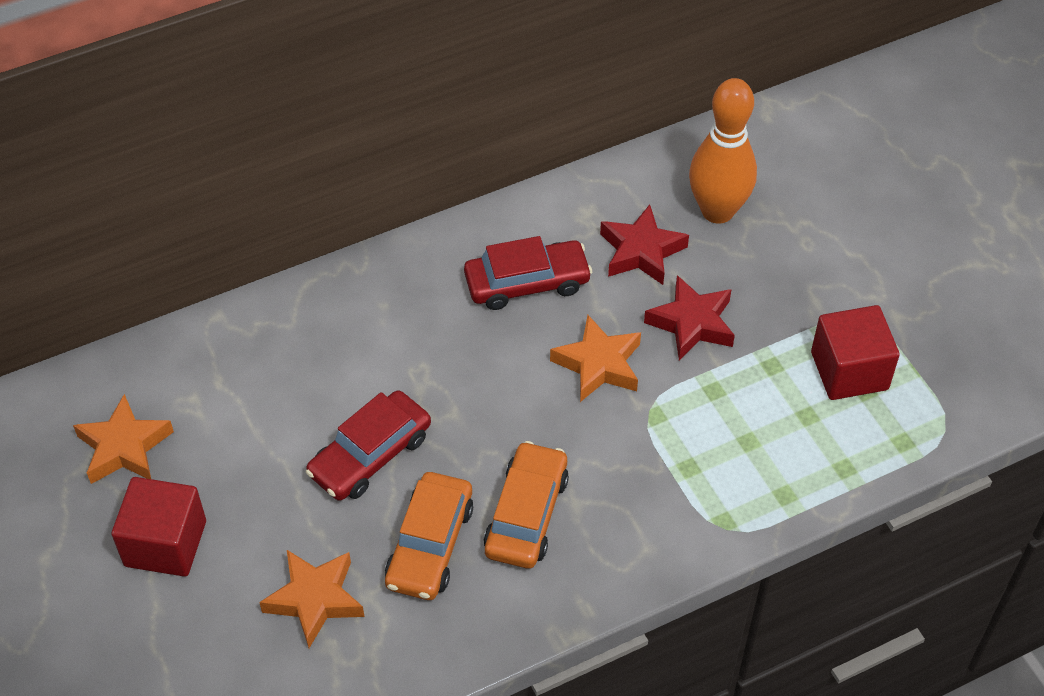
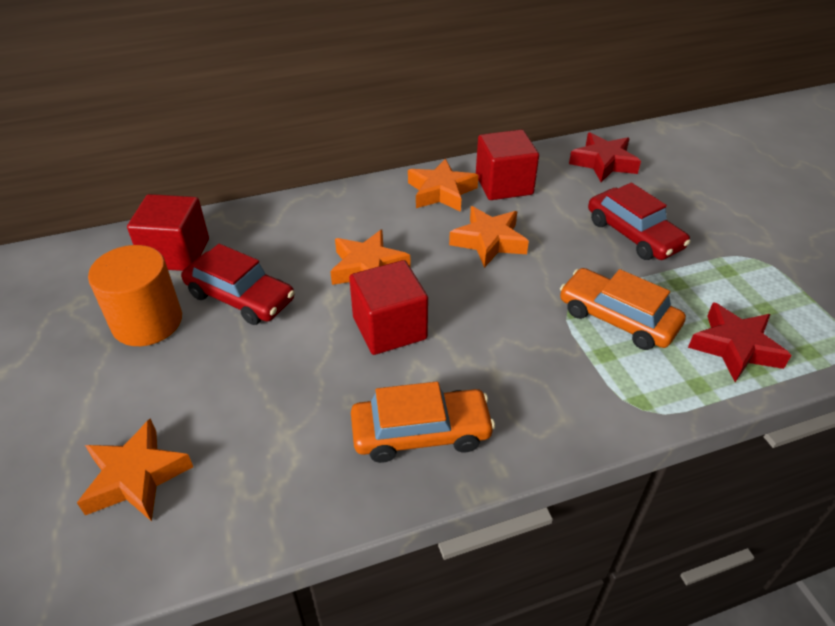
orange bowling pin: 1 -> 0
orange cylinder: 0 -> 1
orange star: 3 -> 4
red cube: 2 -> 3

